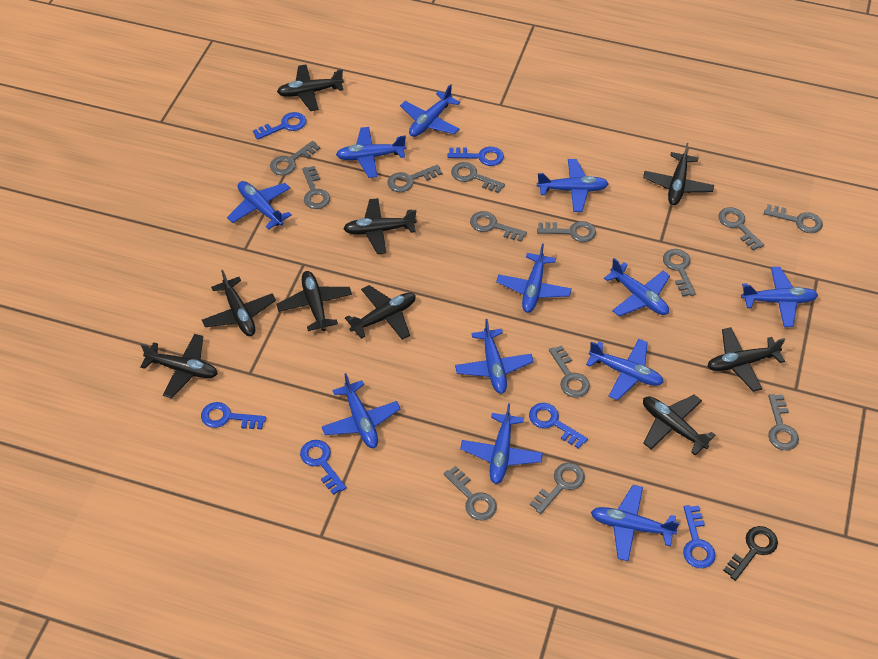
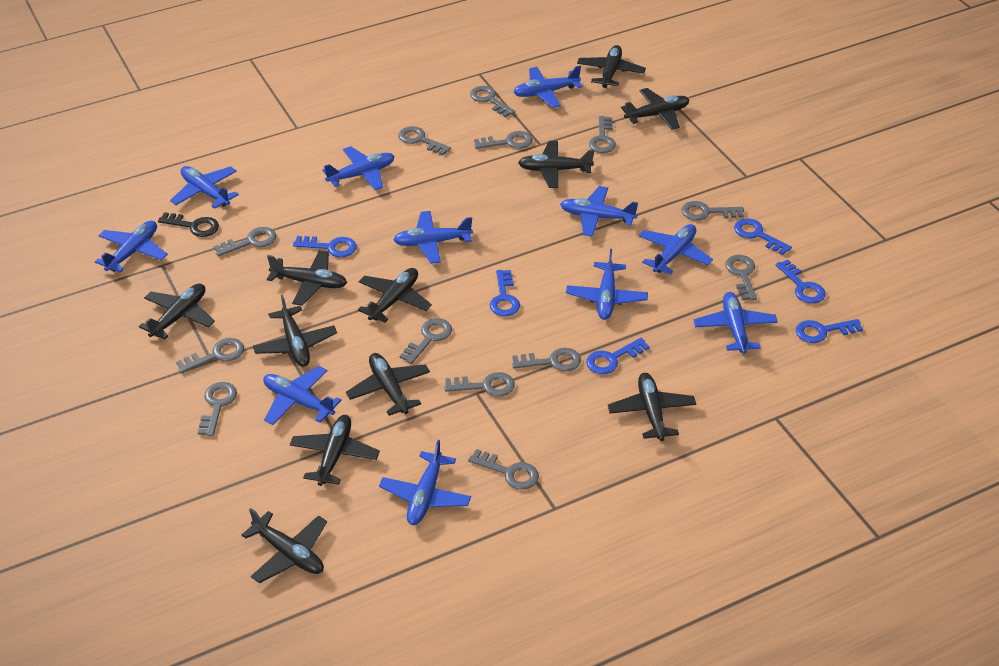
black plane: 9 -> 11
blue plane: 12 -> 11

